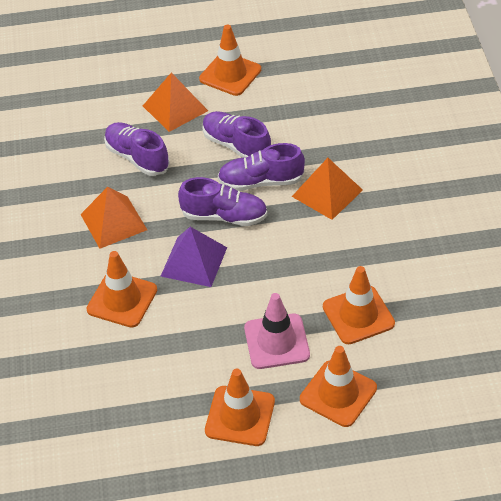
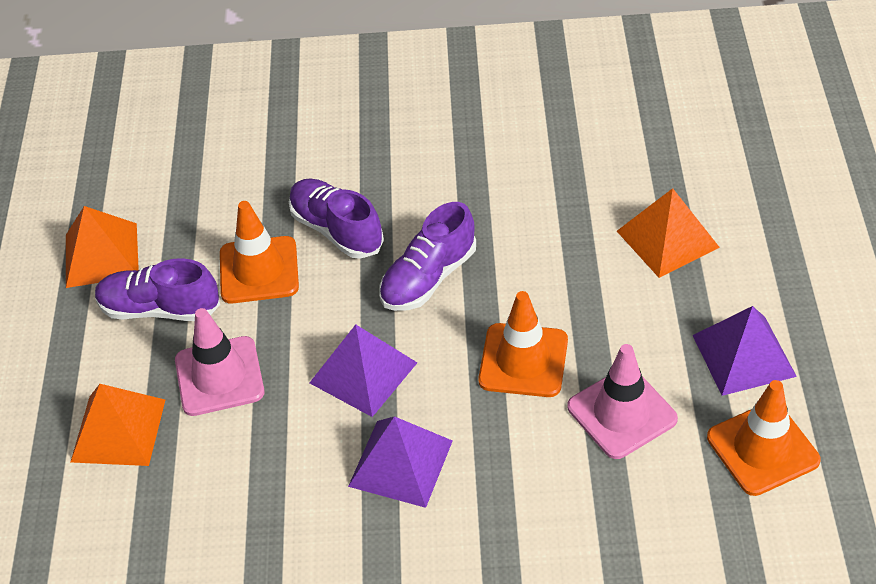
orange traffic cone: 5 -> 3
pink traffic cone: 1 -> 2
purple pyramid: 1 -> 3
purple shoe: 4 -> 3

